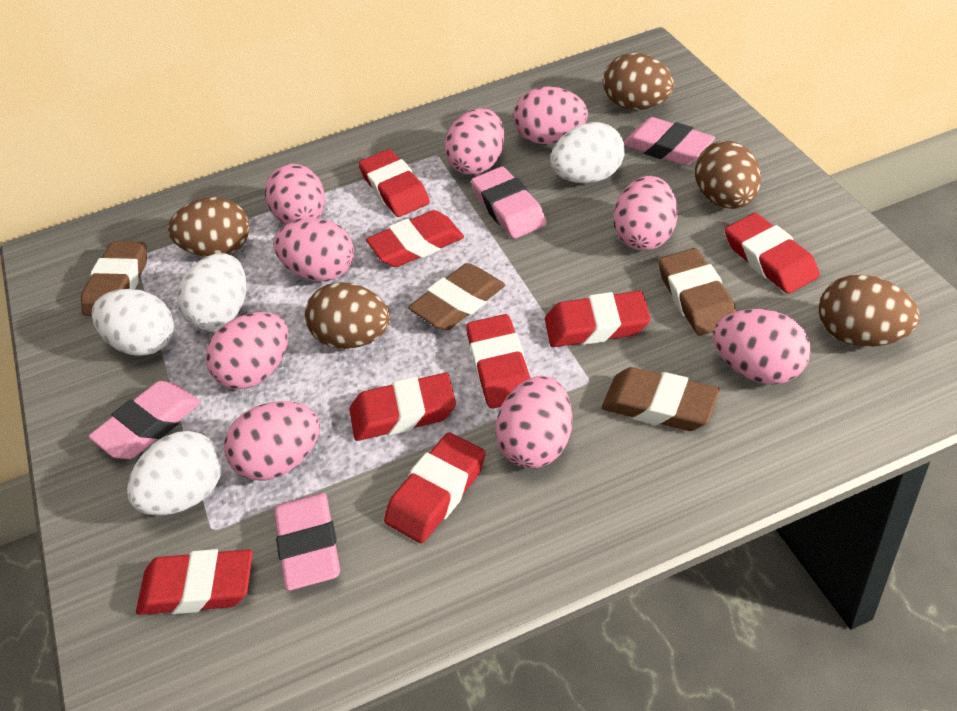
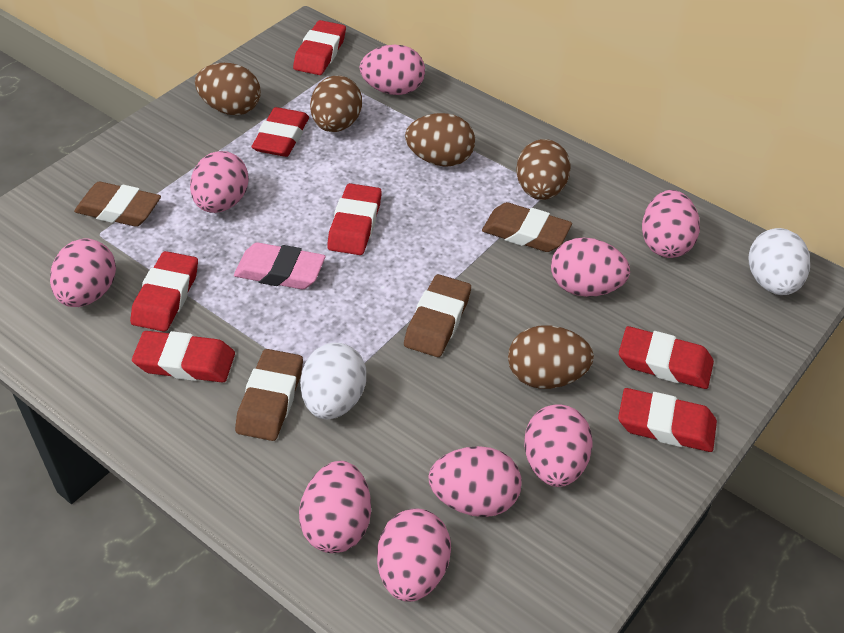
pink eraser: 4 -> 1
red eraser: 8 -> 7
white egg: 4 -> 2

